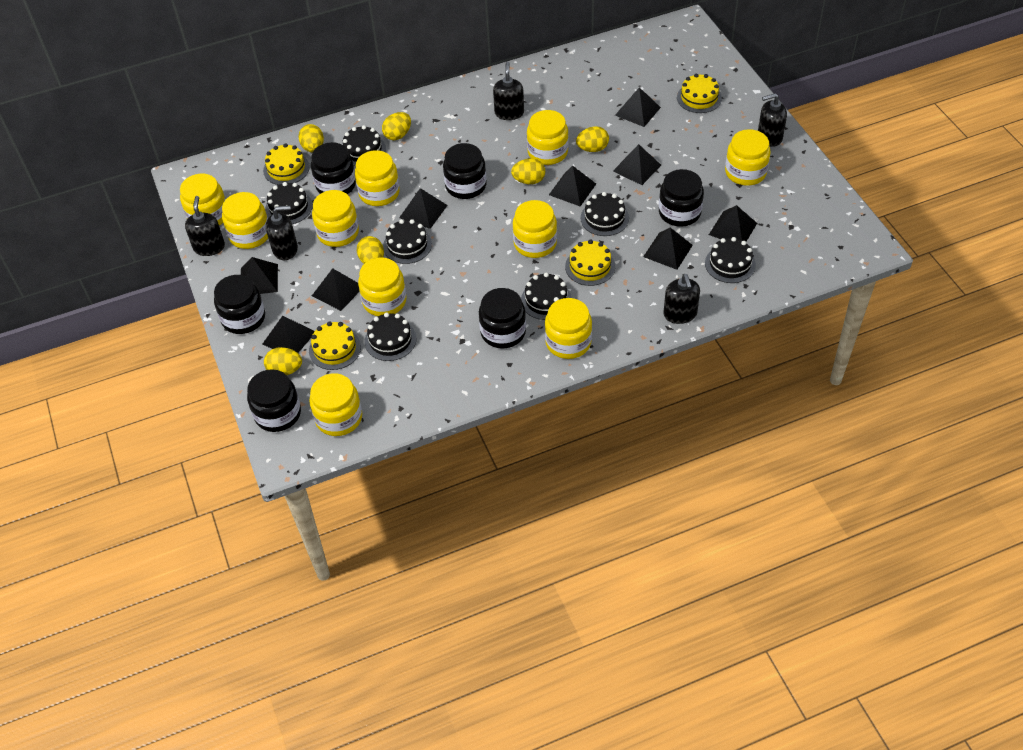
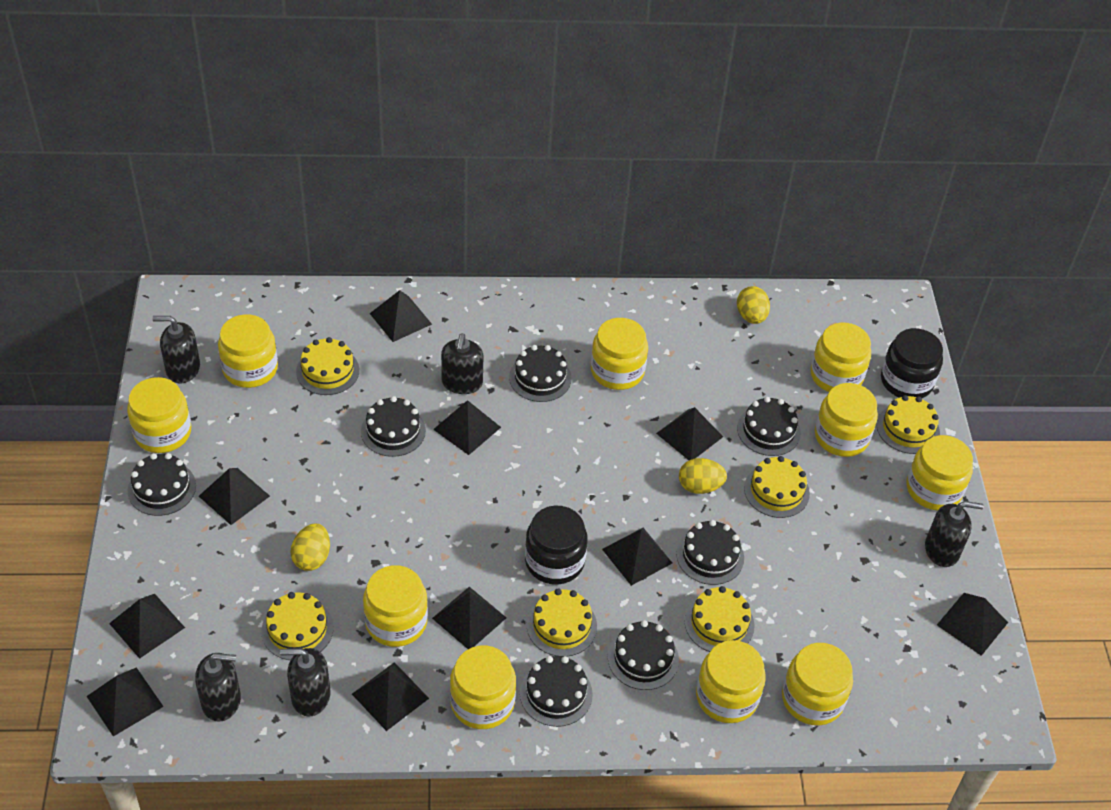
black jar: 6 -> 2
black pyramid: 9 -> 10
yellow cake: 4 -> 6
yellow egg: 6 -> 3

